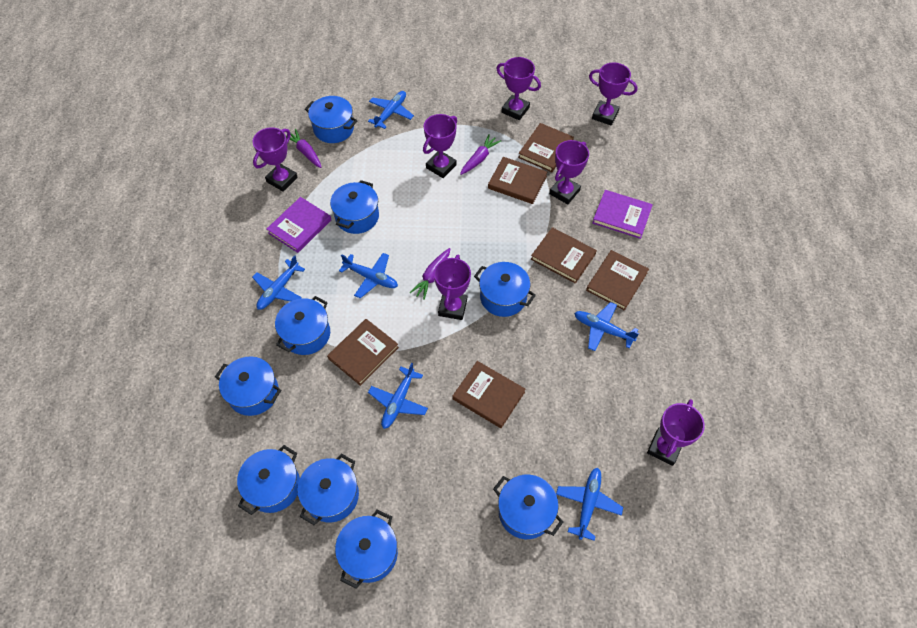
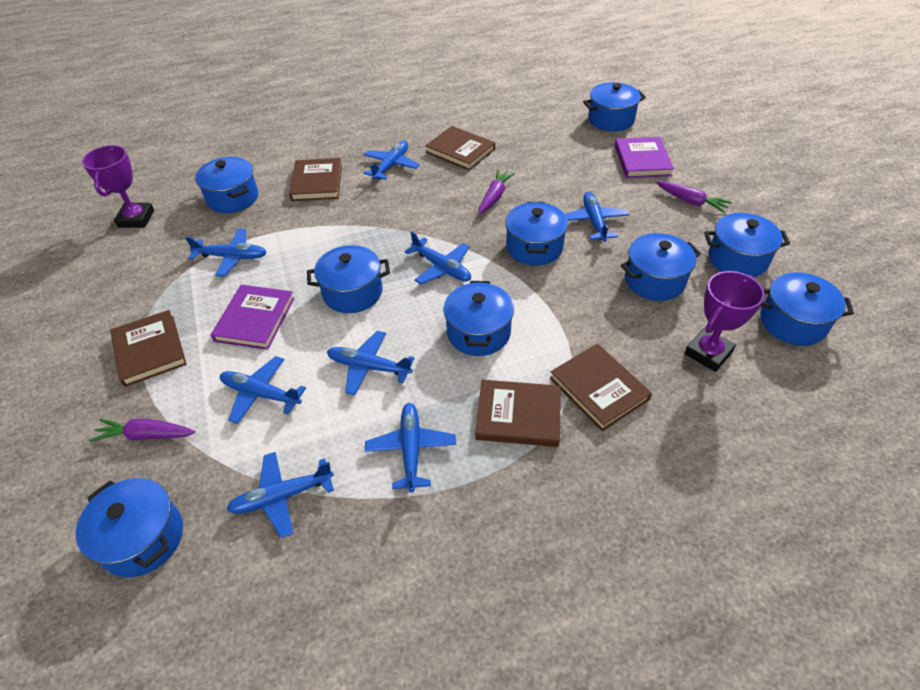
blue plane: 6 -> 8
brown book: 6 -> 5
purple trophy: 7 -> 2

